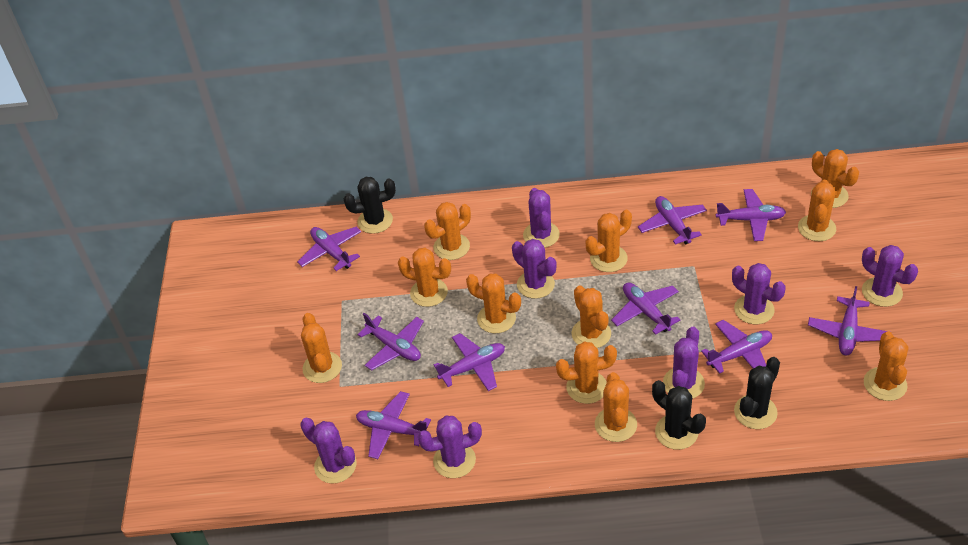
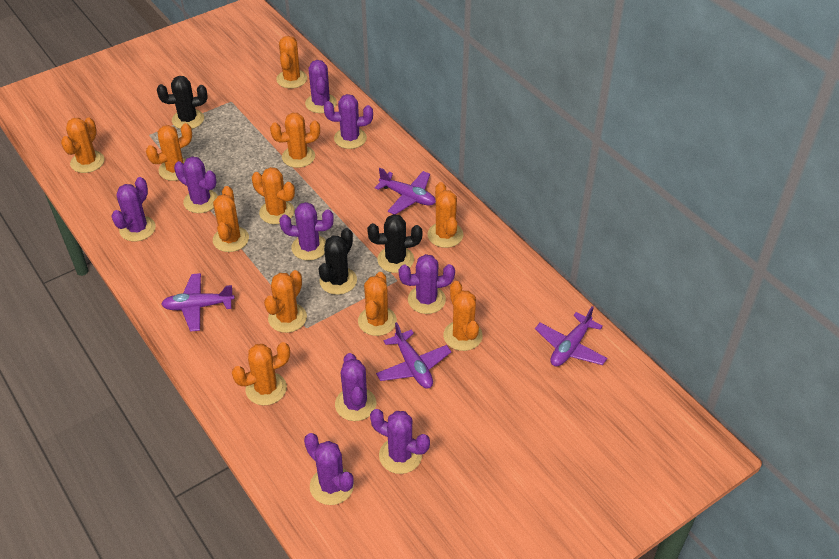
purple cactus: 7 -> 9
purple plane: 9 -> 4

